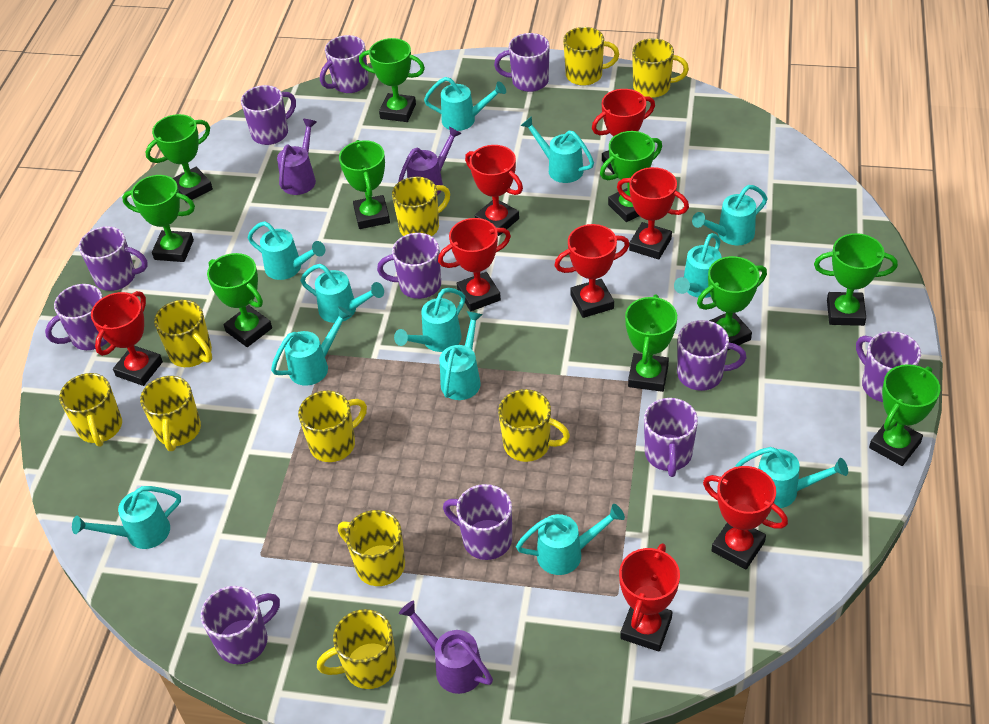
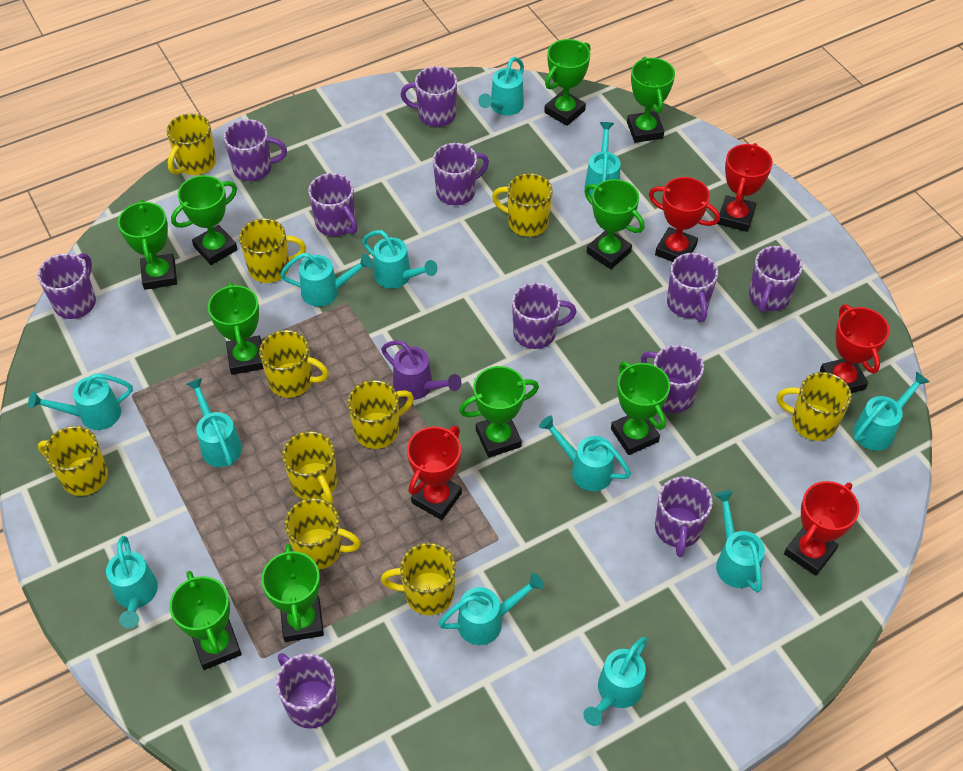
purple watering can: 3 -> 1
red trophy: 8 -> 5

